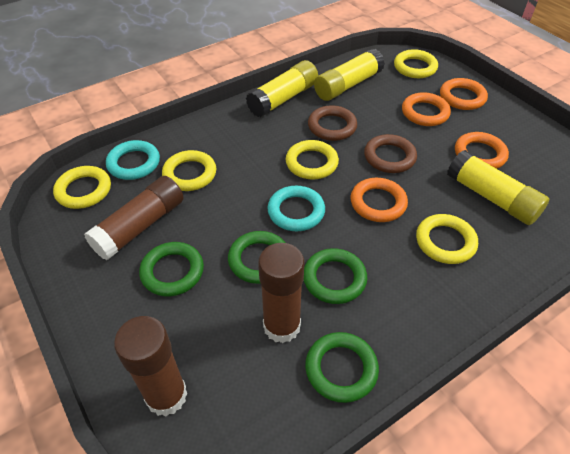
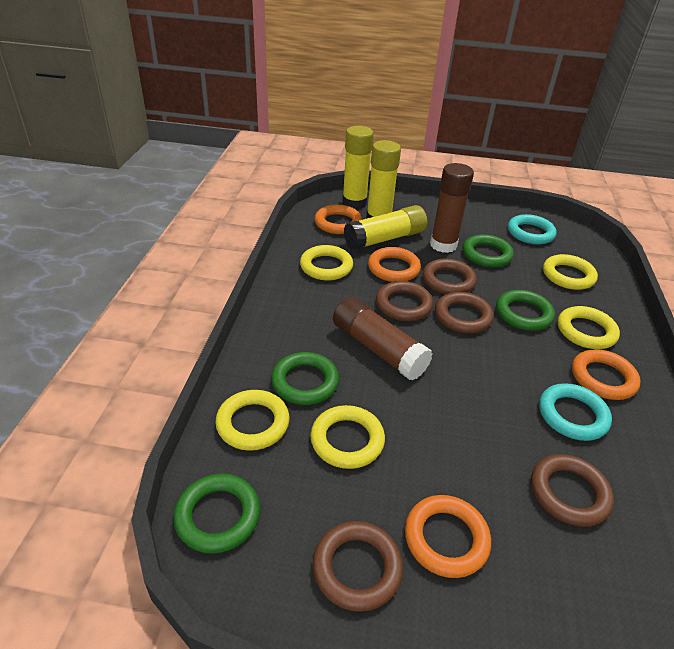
brown glue stick: 3 -> 2
brown ring: 2 -> 5

